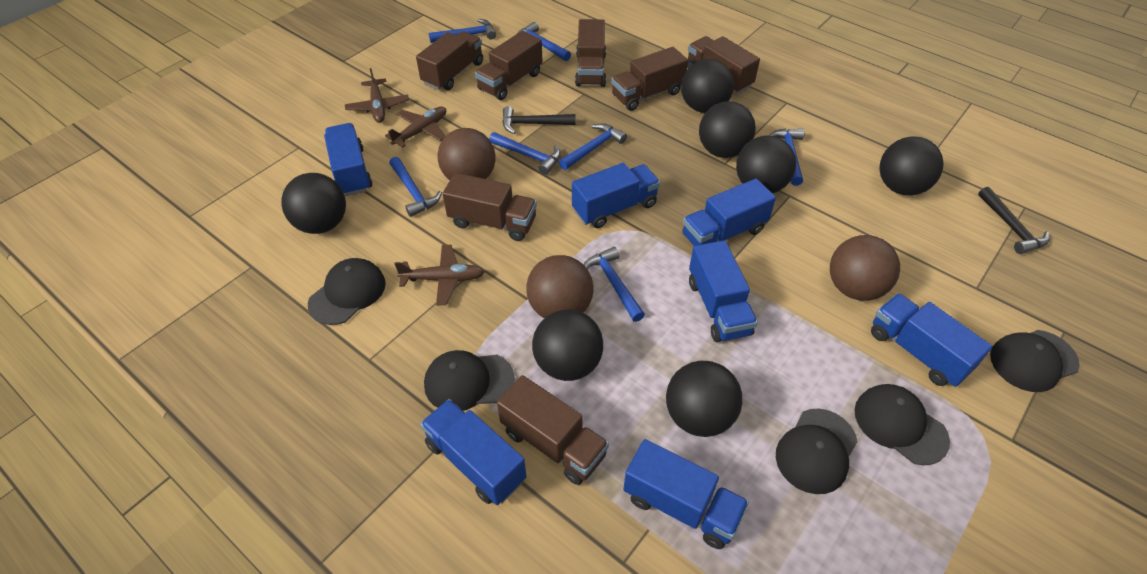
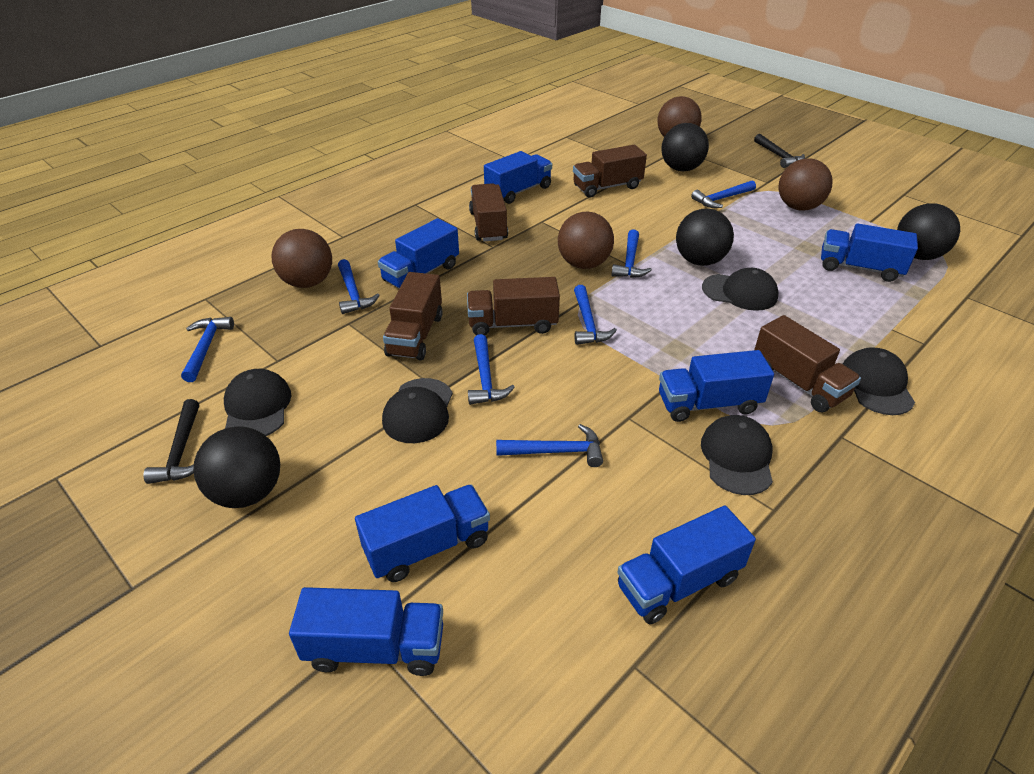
black ball: 7 -> 4
brown ball: 3 -> 4
brown plane: 3 -> 0
brown truck: 7 -> 5

